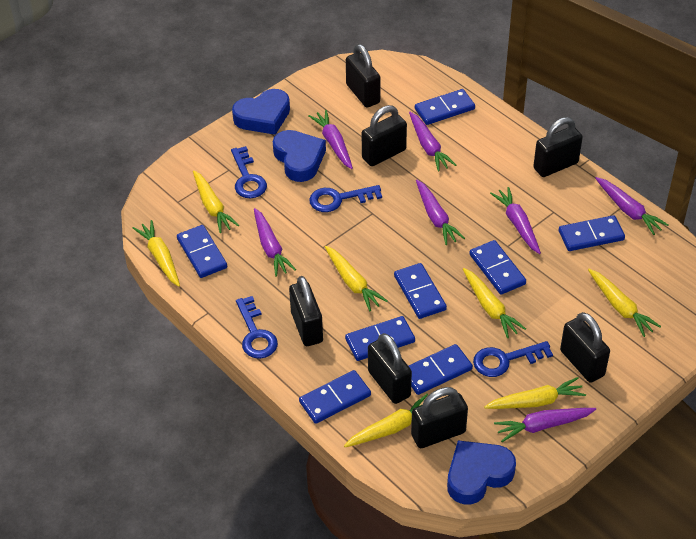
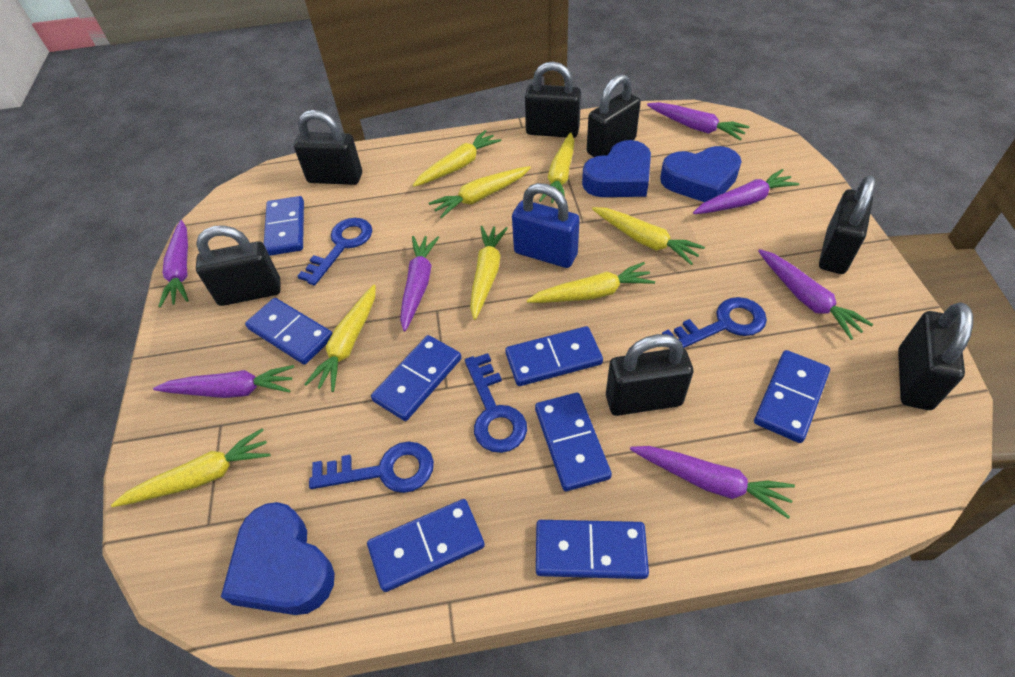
blue padlock: 0 -> 1
yellow carrot: 7 -> 8

